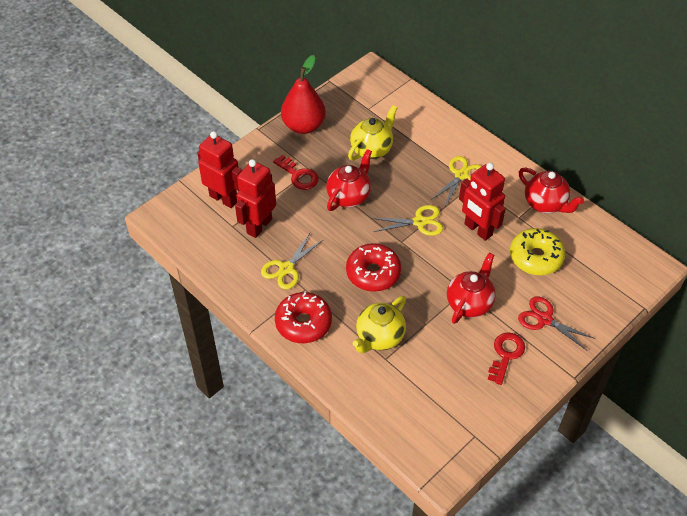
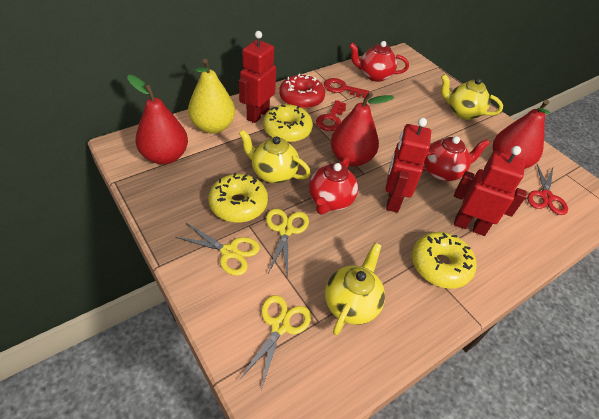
red donut: 2 -> 1
red pear: 1 -> 3
yellow donut: 1 -> 3
yellow pear: 0 -> 1
yellow teapot: 2 -> 3

